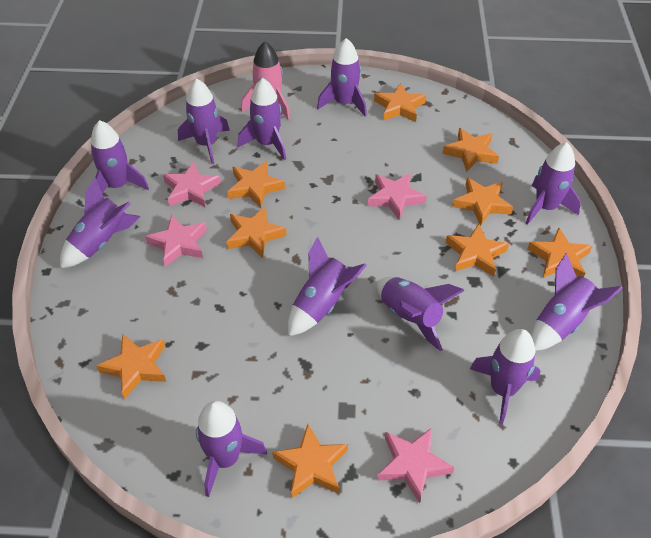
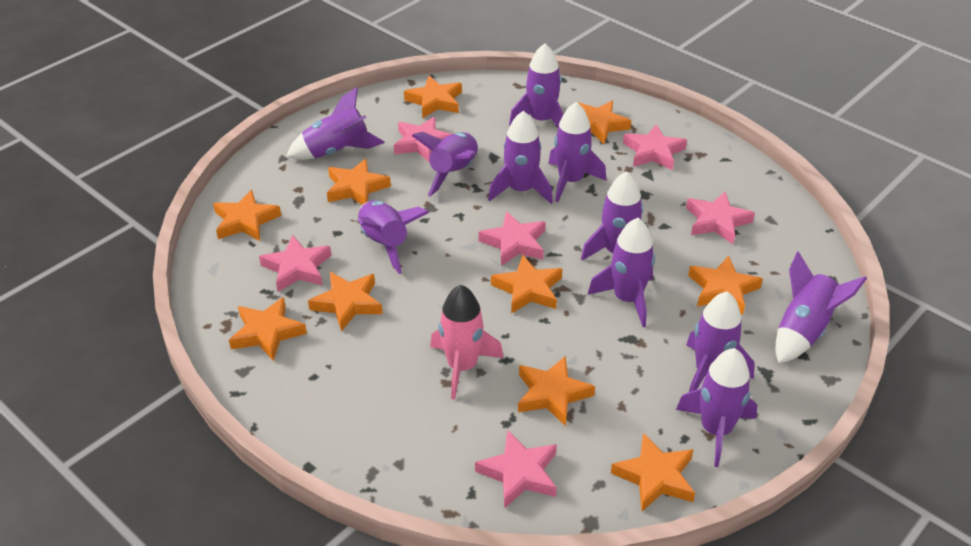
orange star: 9 -> 10
pink star: 4 -> 6

